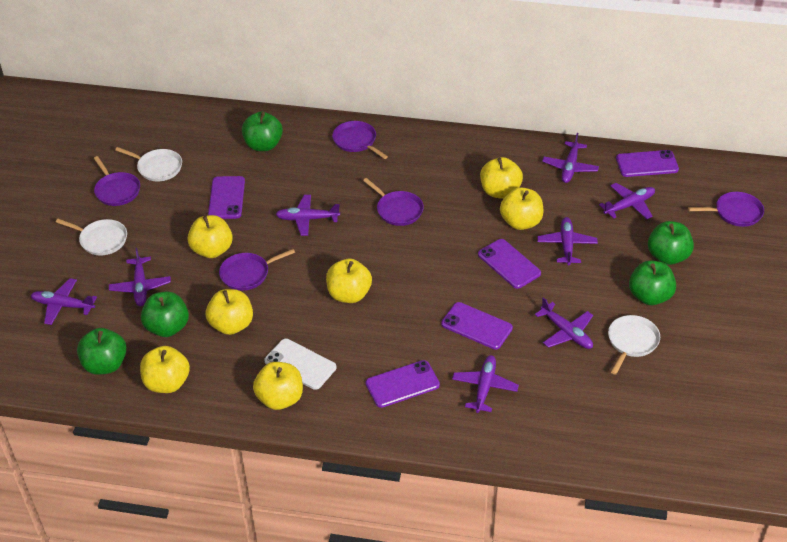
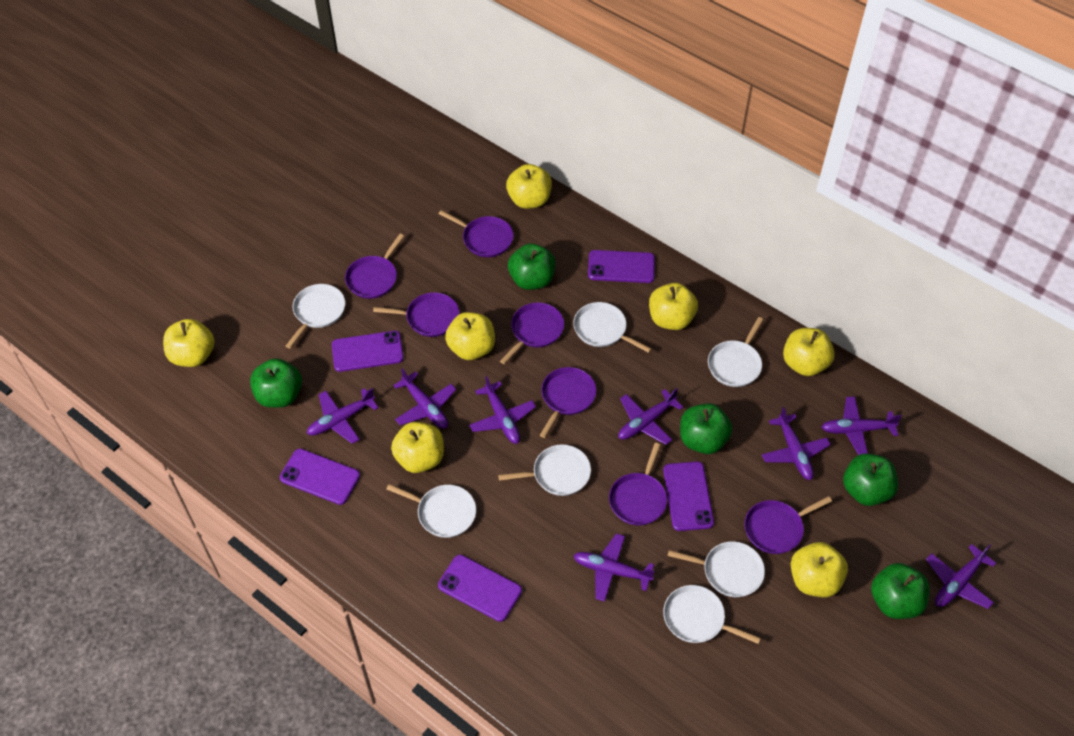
purple pan: 5 -> 7
white pan: 3 -> 7
white phone: 1 -> 0

